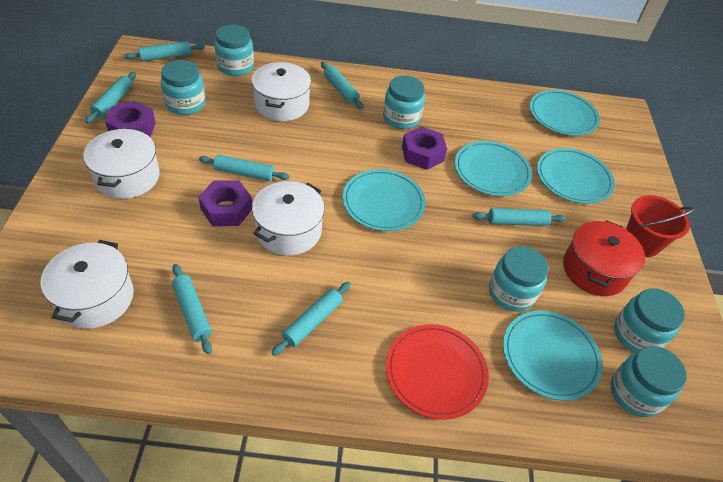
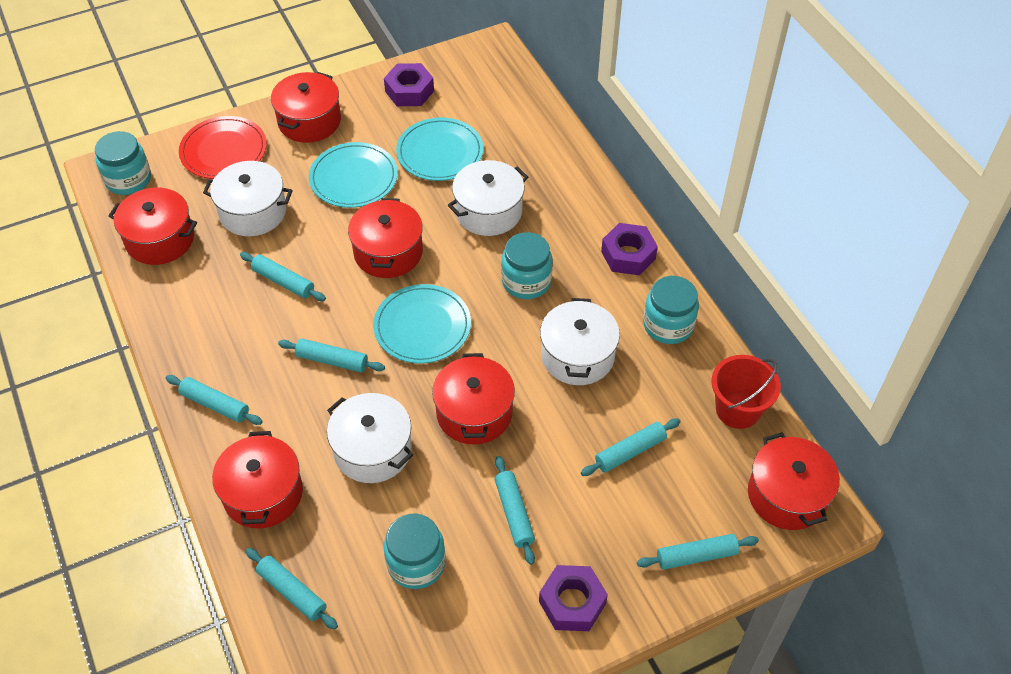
red pot: 1 -> 6
turquoise jar: 6 -> 4
turquoise plate: 5 -> 3

